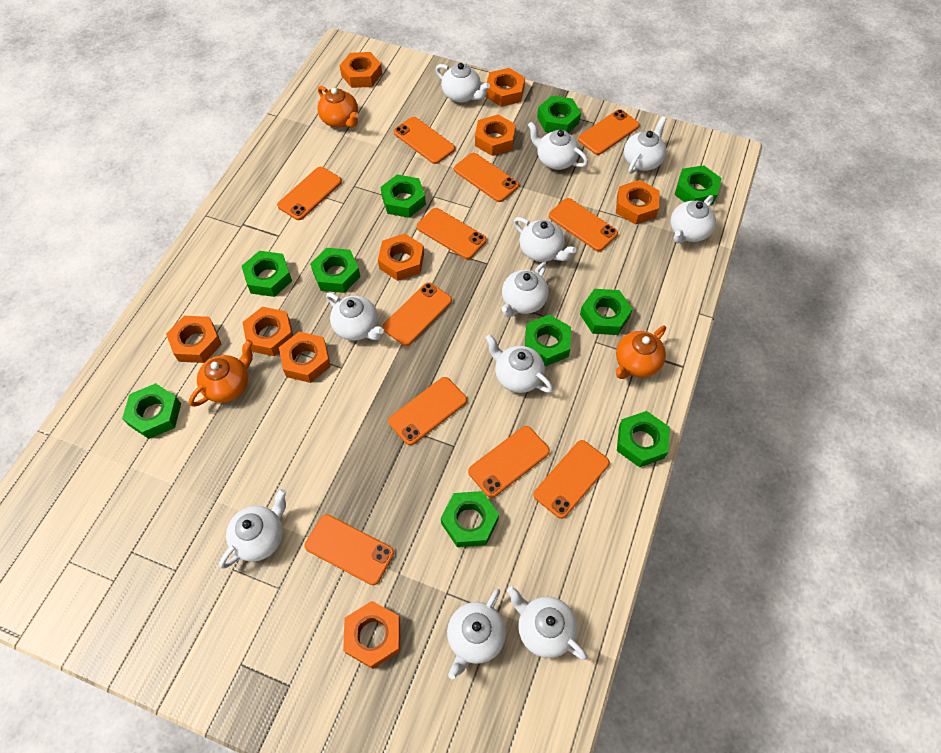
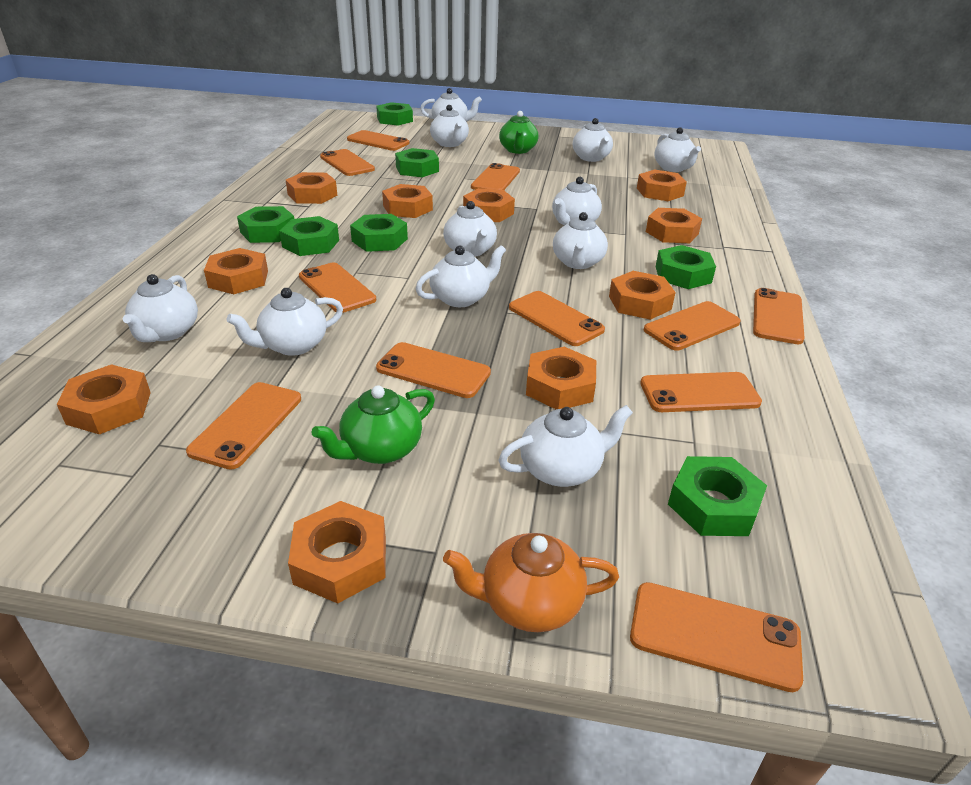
green nut: 10 -> 7
green teapot: 0 -> 2
orange nut: 9 -> 10
orange teapot: 3 -> 1

